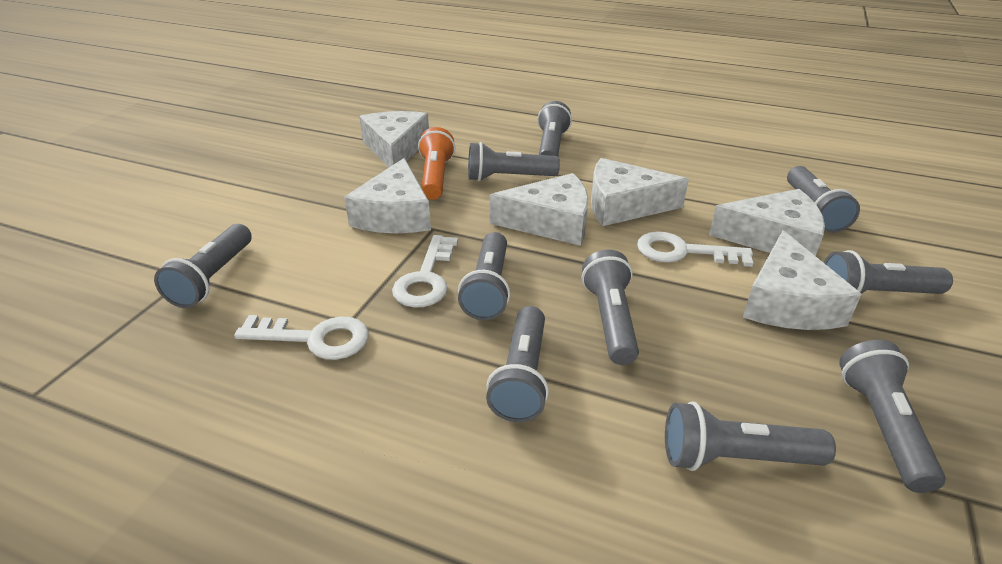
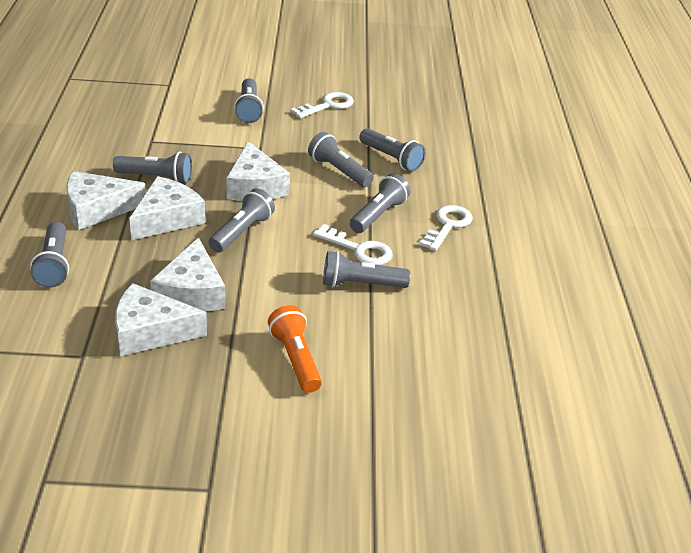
grey flashlight: 10 -> 8
white cheese: 6 -> 5

